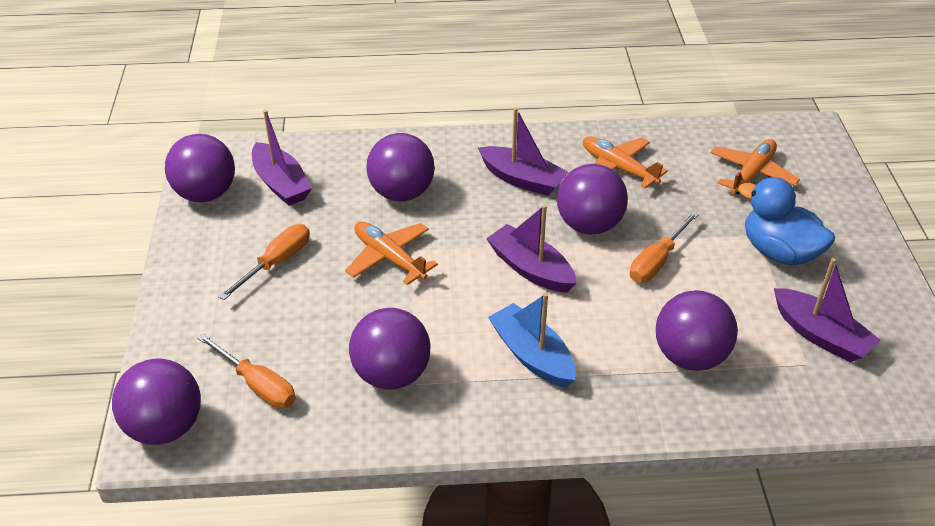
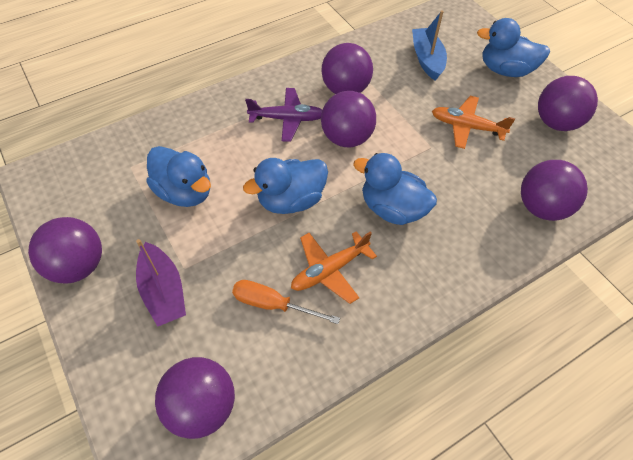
blue duck: 1 -> 4
orange plane: 3 -> 2
orange screwdriver: 3 -> 1
purple boat: 4 -> 1
purple plane: 0 -> 1

